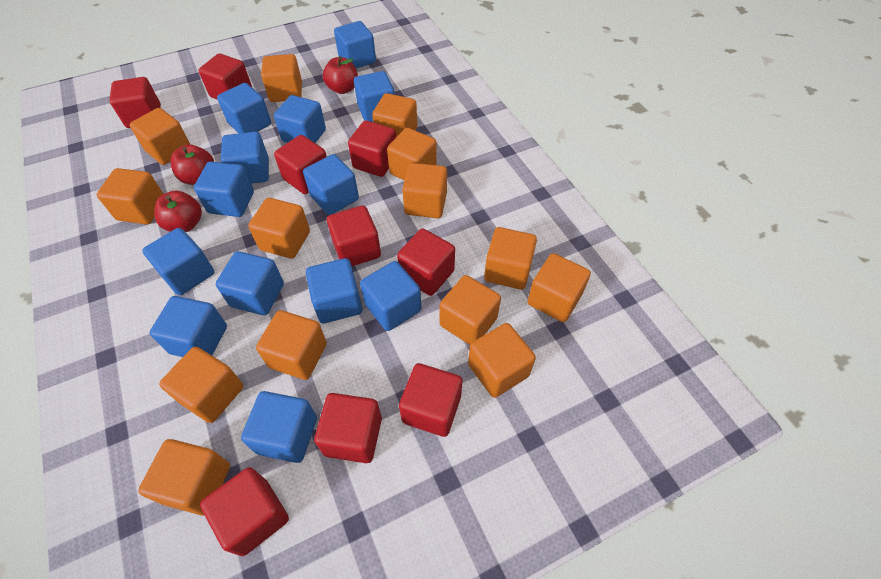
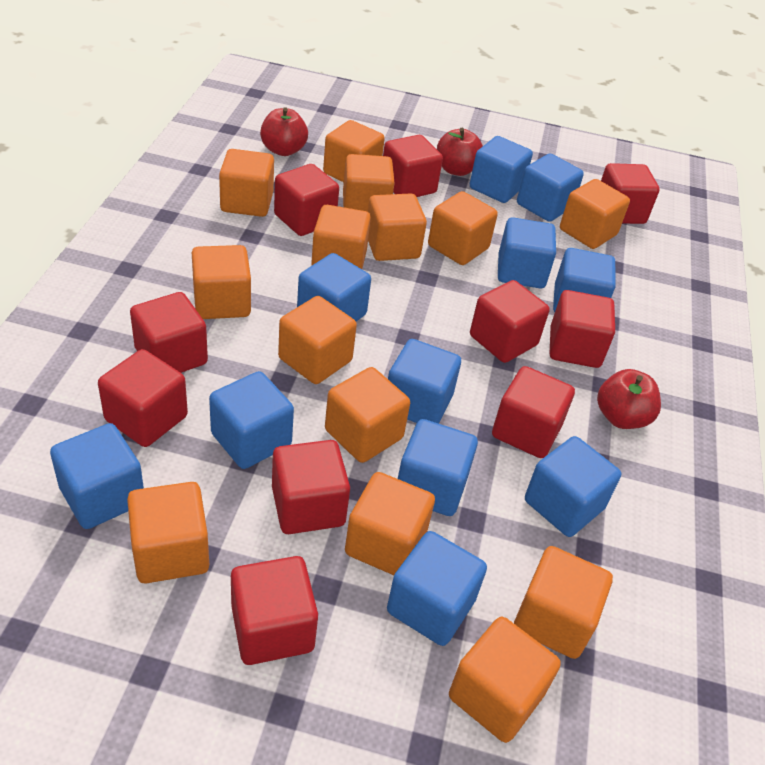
blue cube: 13 -> 11
red cube: 9 -> 10

